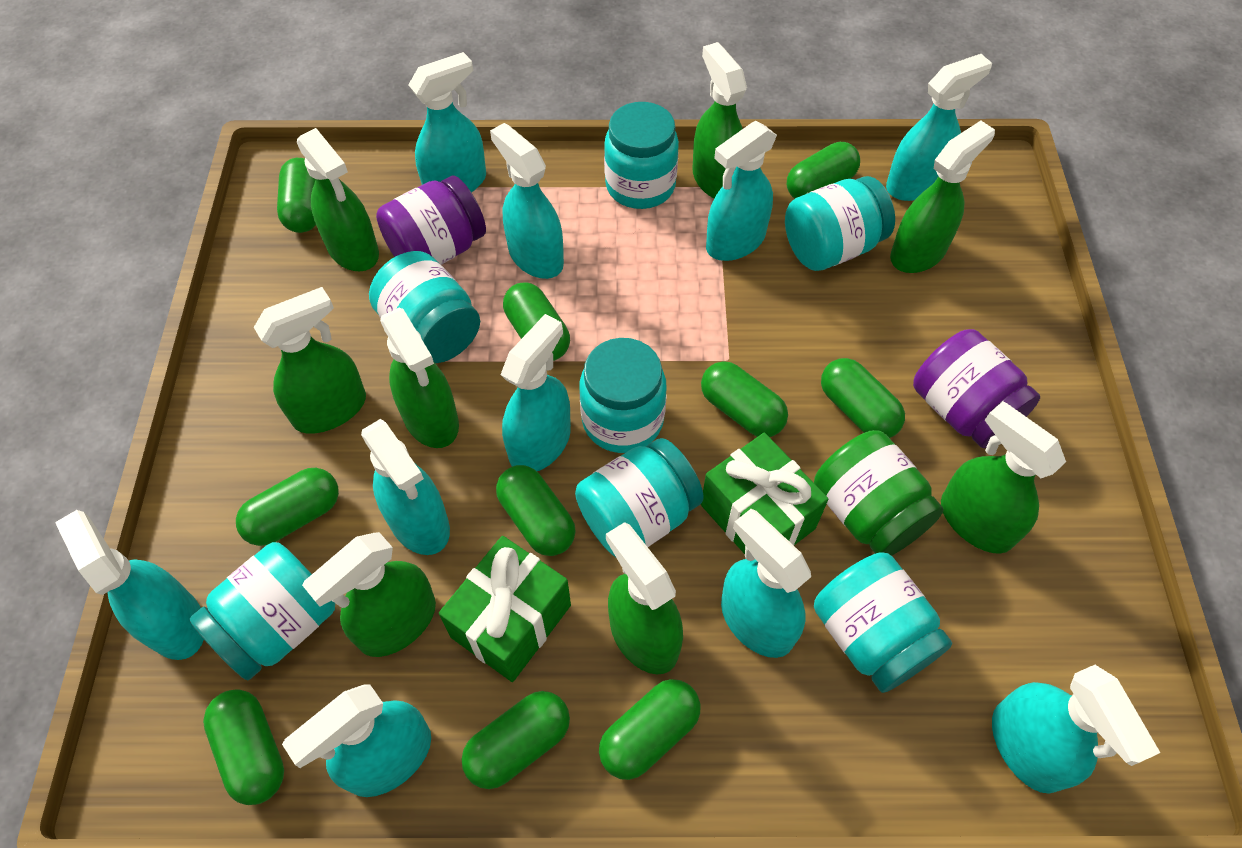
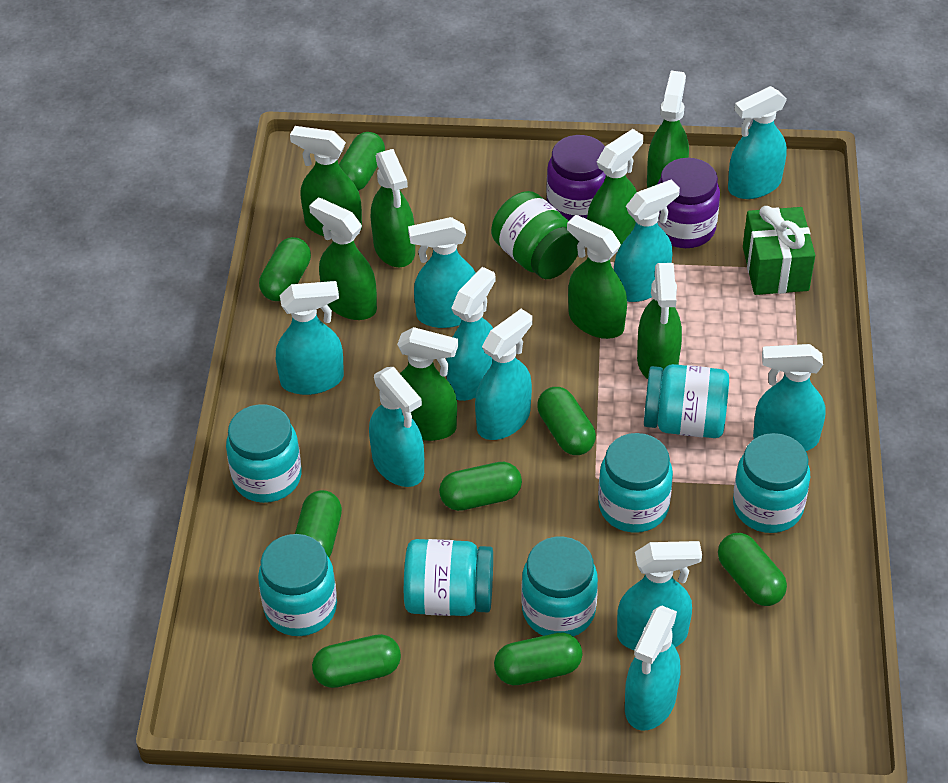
green capsule: 10 -> 8
green gift: 2 -> 1

